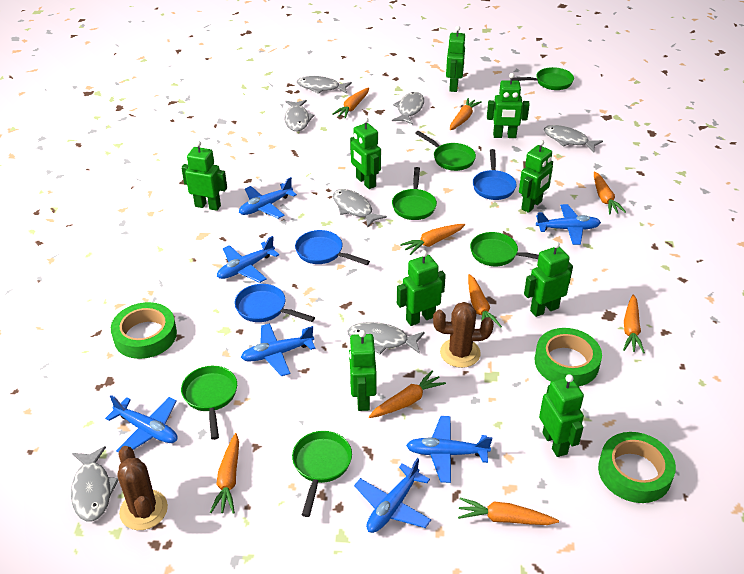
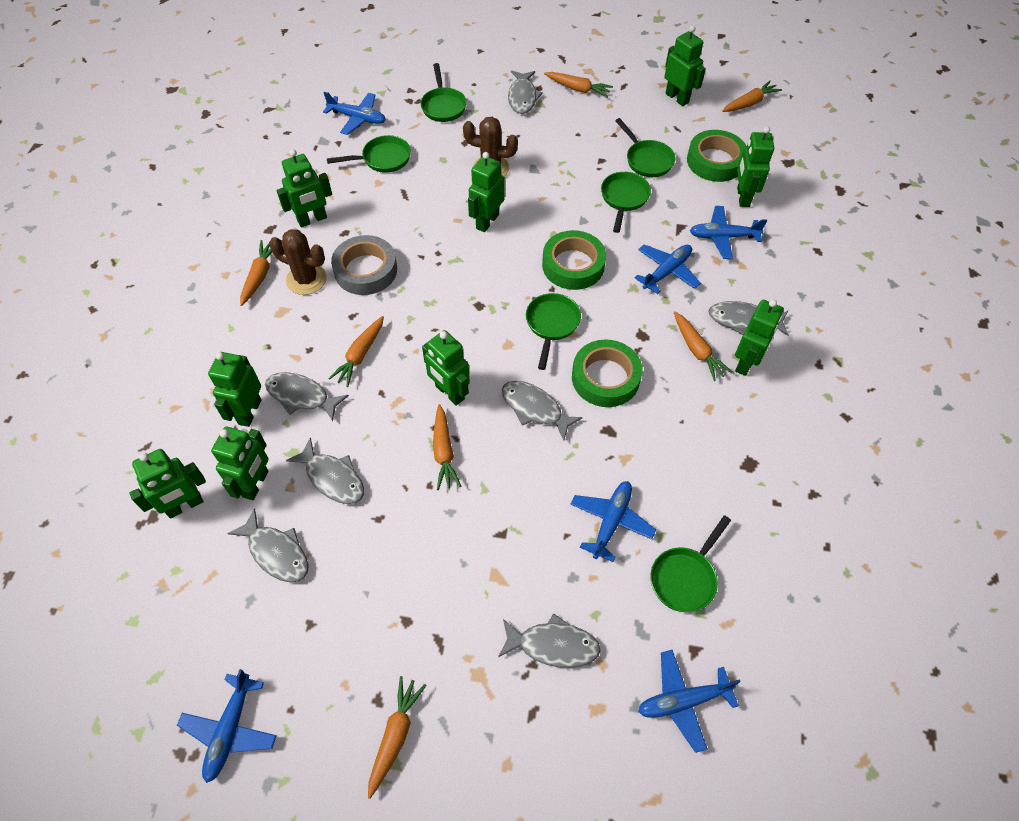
blue pan: 3 -> 0
blue plane: 7 -> 6
grey tape: 0 -> 1
orange carrot: 9 -> 7

